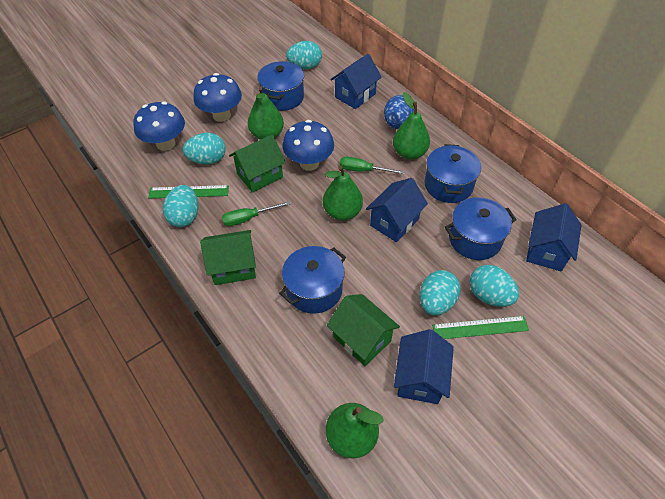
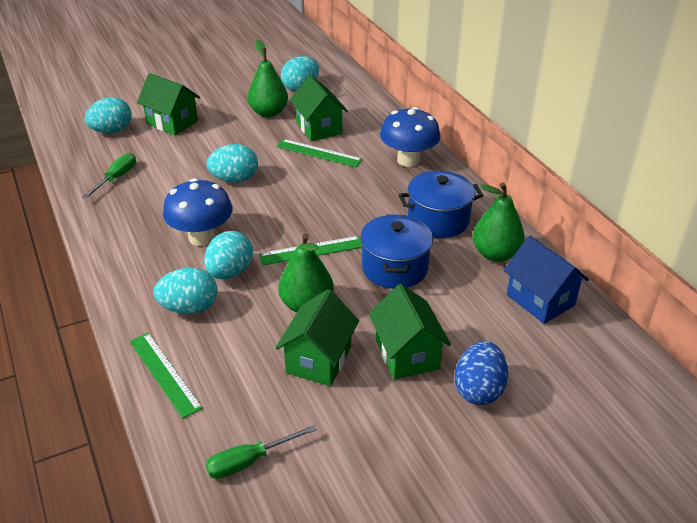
blue house: 4 -> 1
blue mushroom: 3 -> 2
blue pot: 4 -> 2
green house: 3 -> 4
green pear: 4 -> 3
green ruler: 2 -> 3

